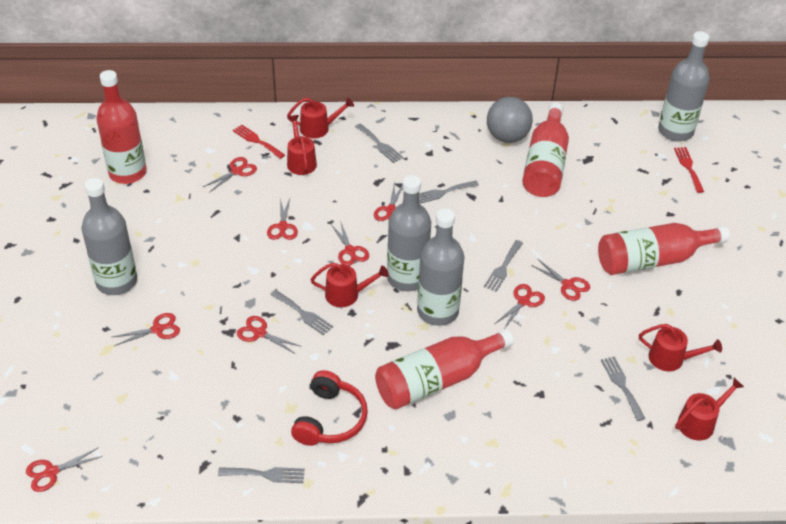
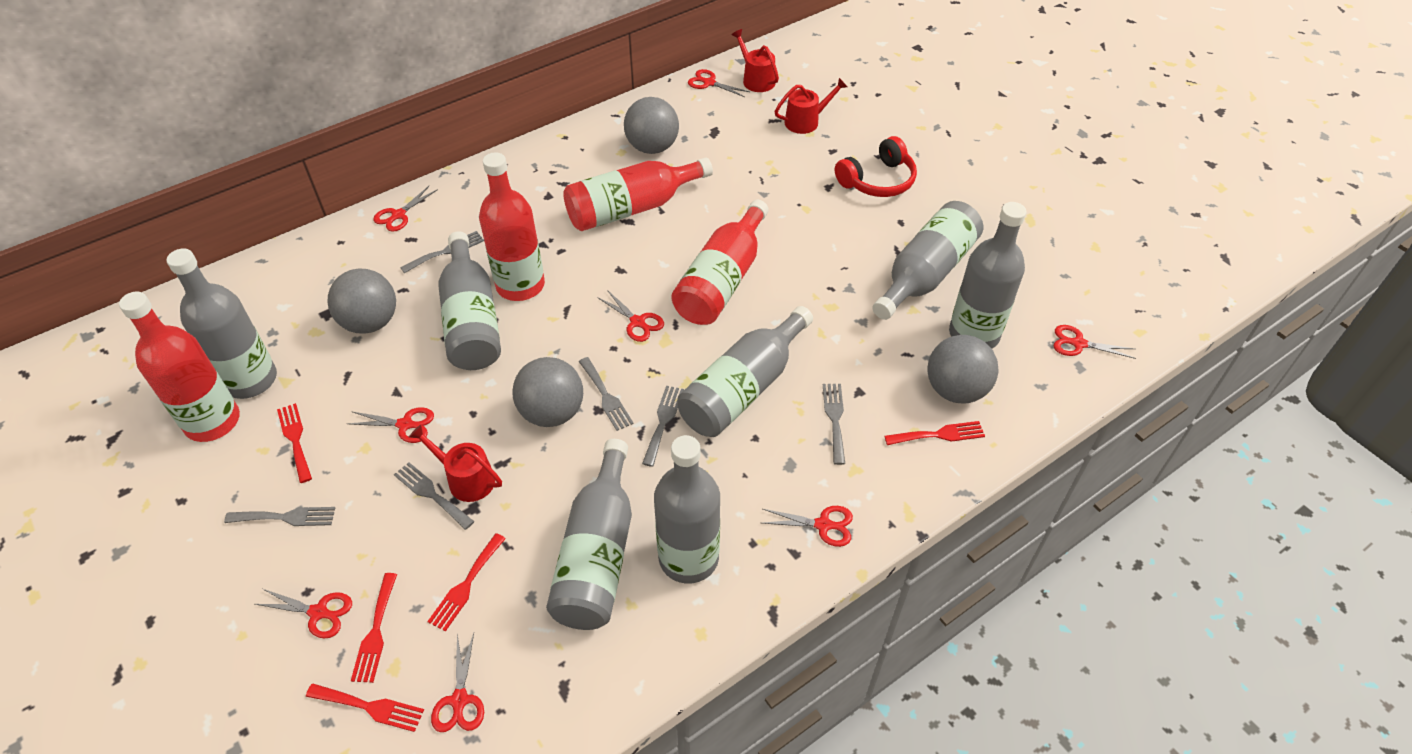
grey ball: 1 -> 4
grey bottle: 4 -> 7
red fork: 2 -> 5
red scissors: 9 -> 8
red watering can: 5 -> 3

